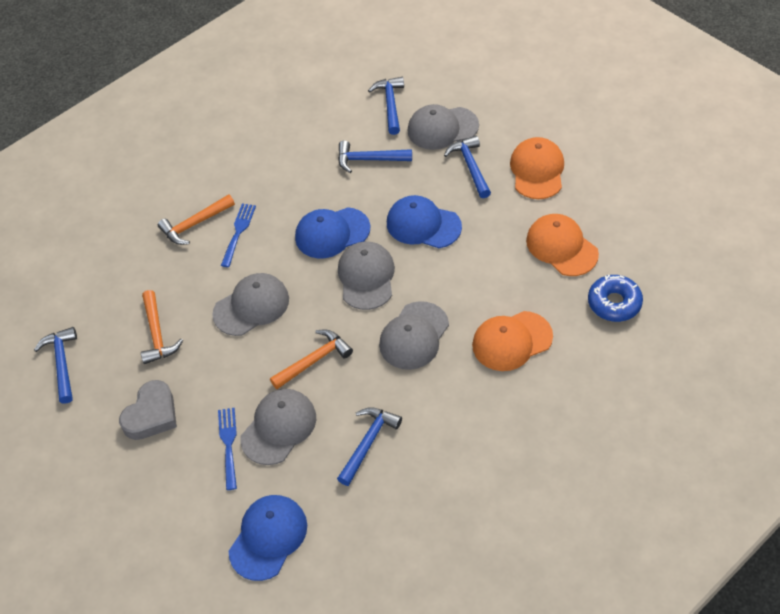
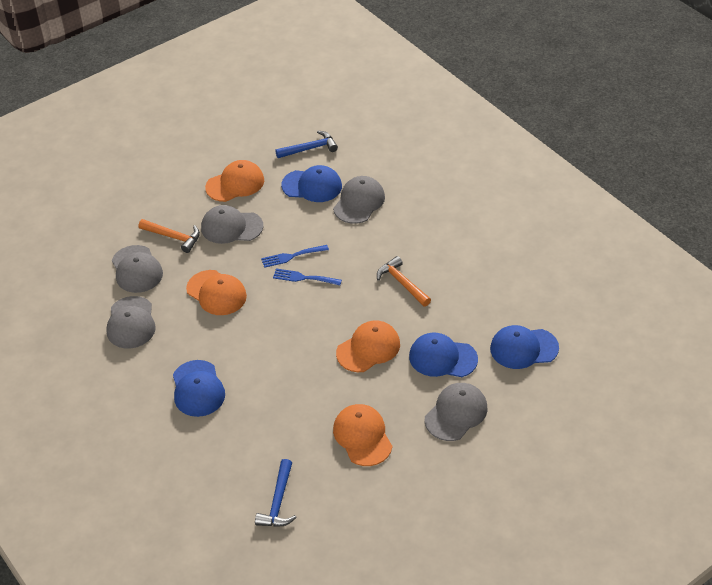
blue cap: 3 -> 4
blue donut: 1 -> 0
blue hammer: 5 -> 2
grey heart: 1 -> 0
orange cap: 3 -> 4
orange hammer: 3 -> 2

